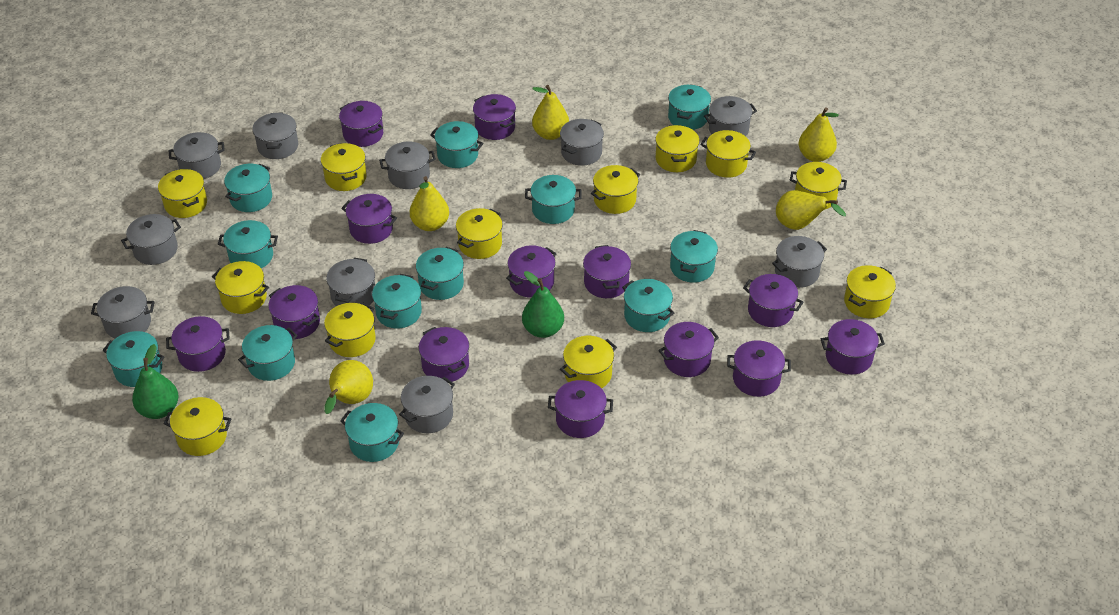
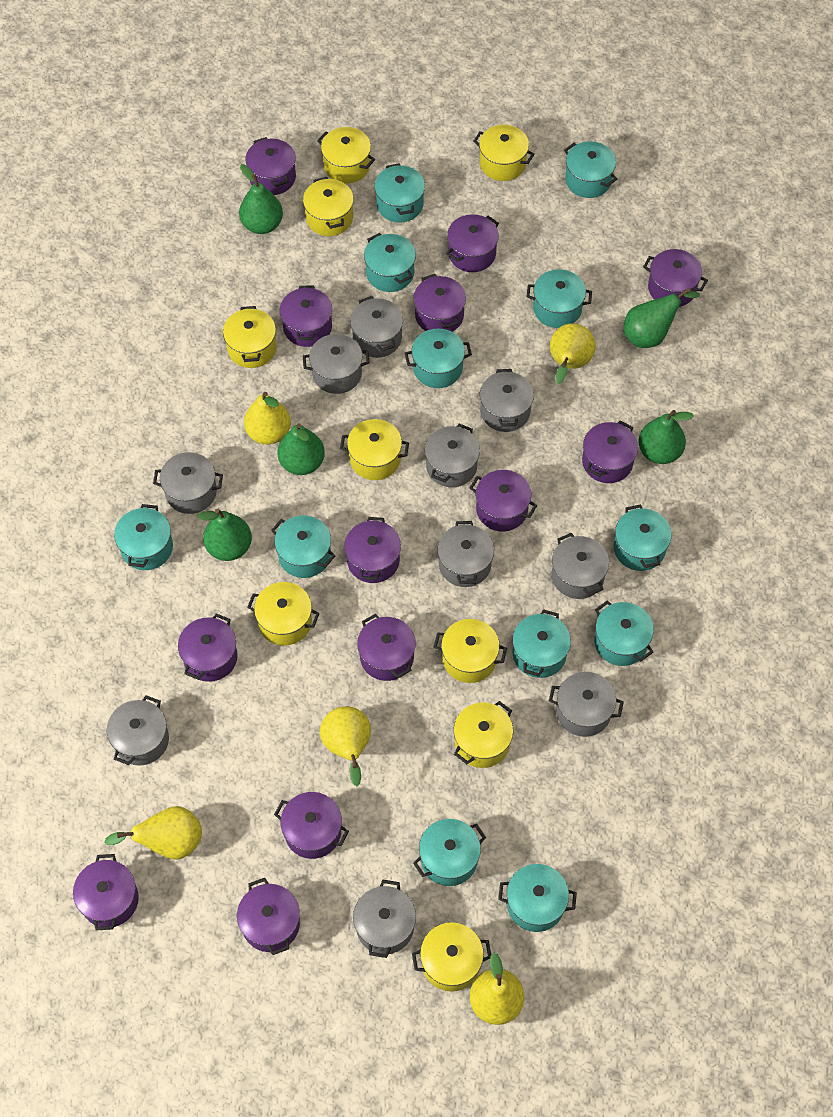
green pear: 2 -> 5
yellow pot: 12 -> 9

